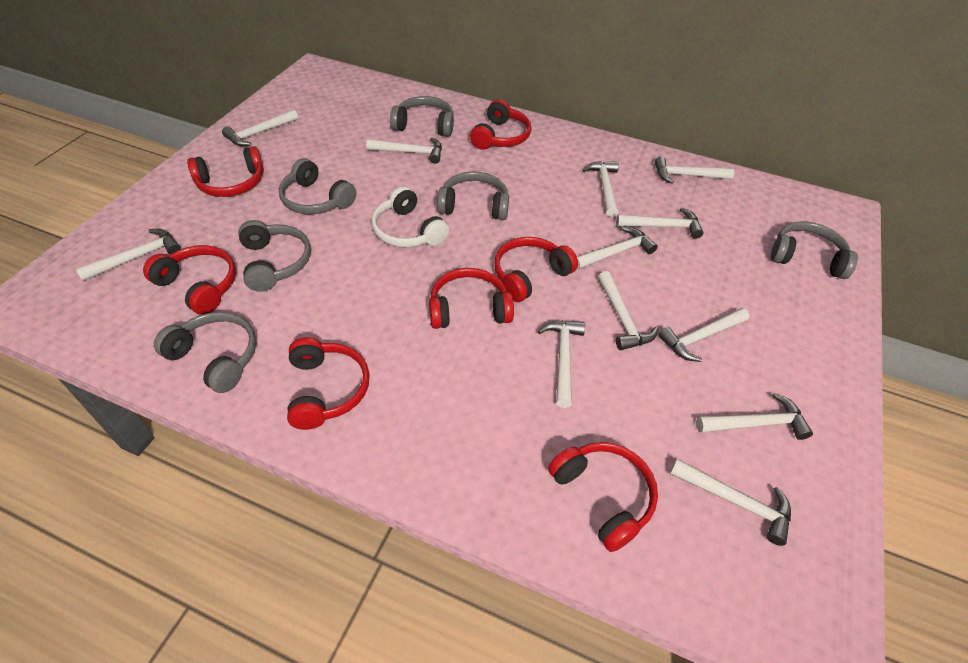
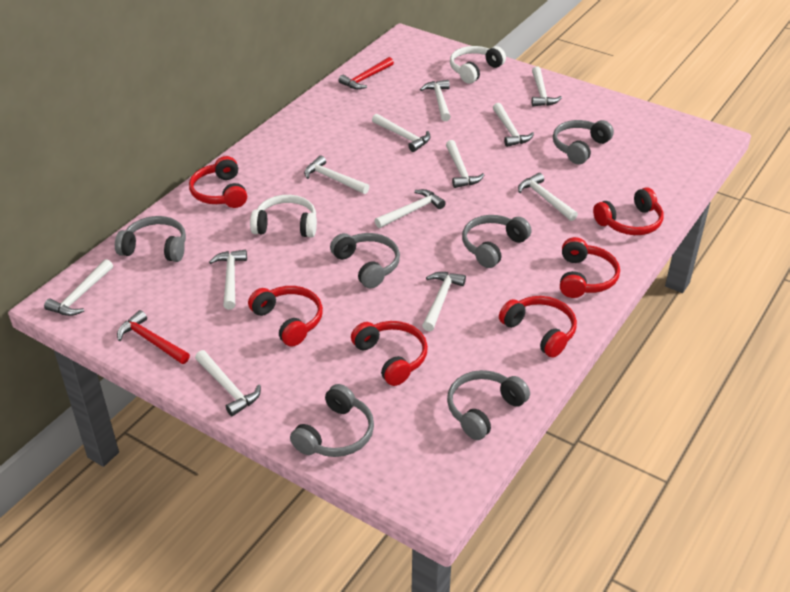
red hammer: 0 -> 2
red headphones: 7 -> 6
white headphones: 1 -> 2

